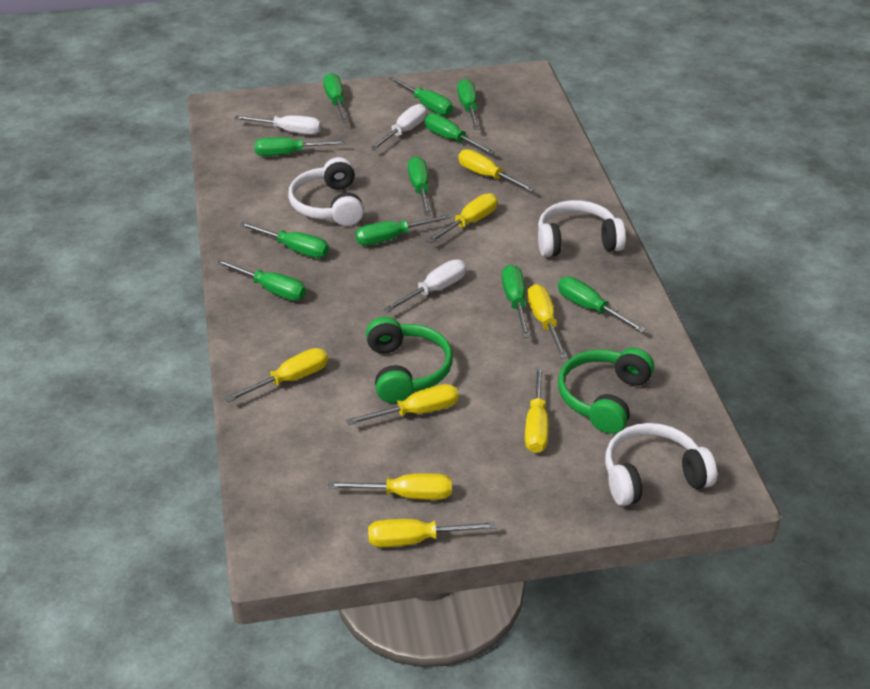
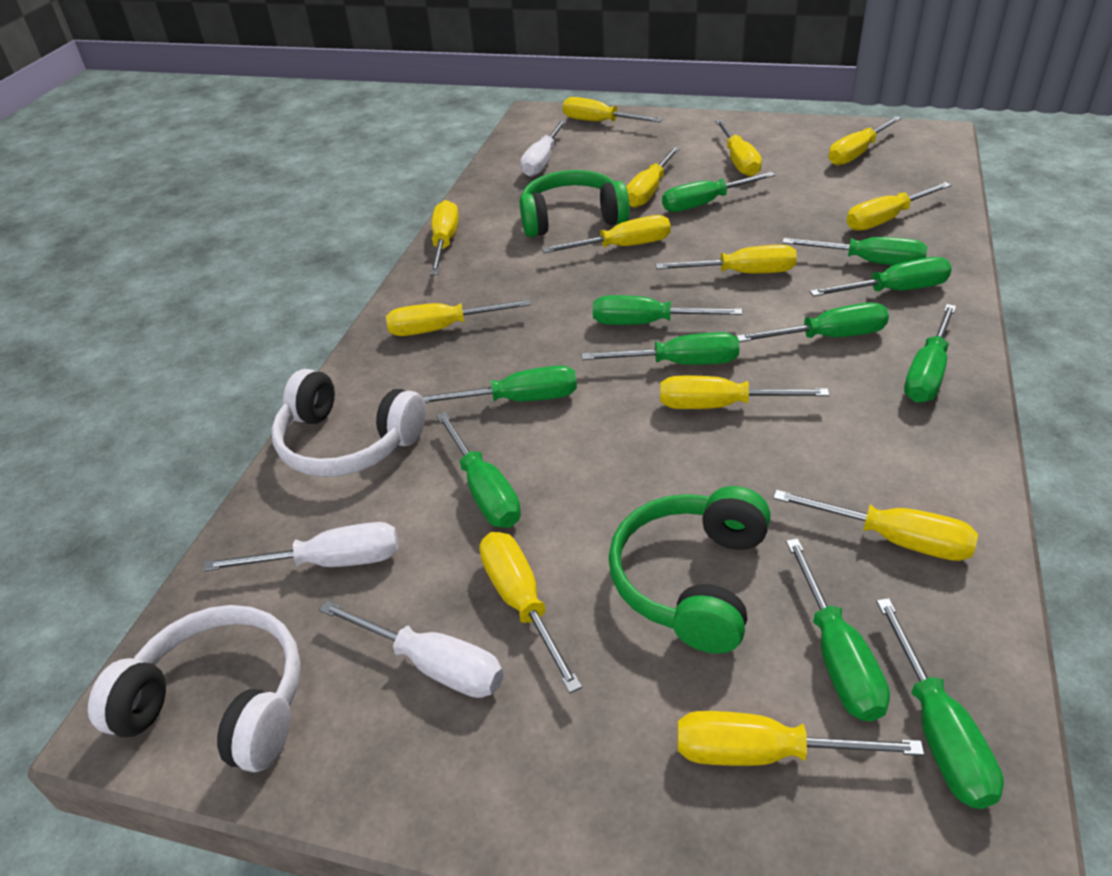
white headphones: 3 -> 2
yellow screwdriver: 8 -> 13

